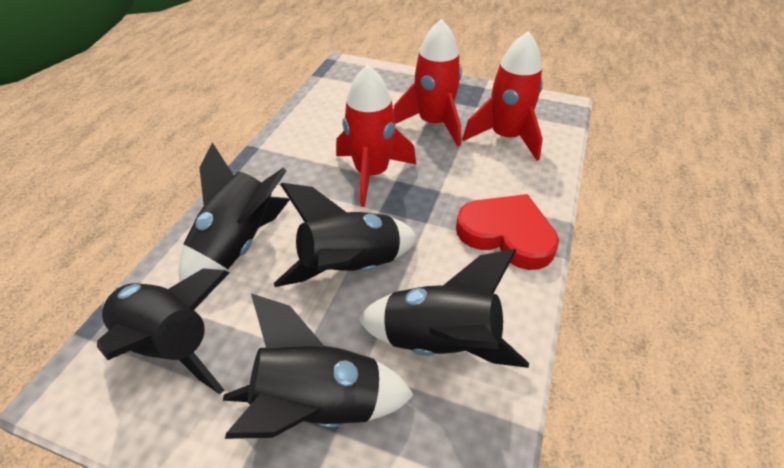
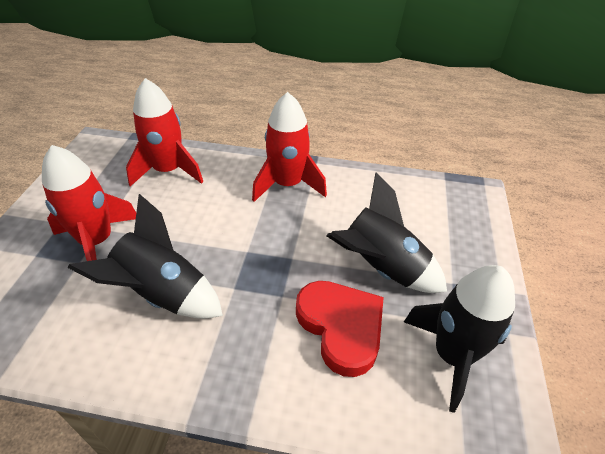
black rocket: 5 -> 3

